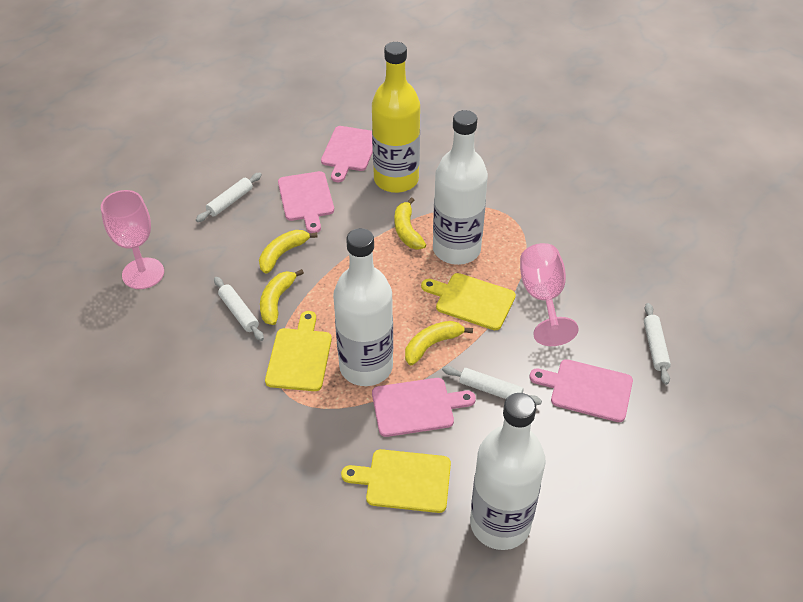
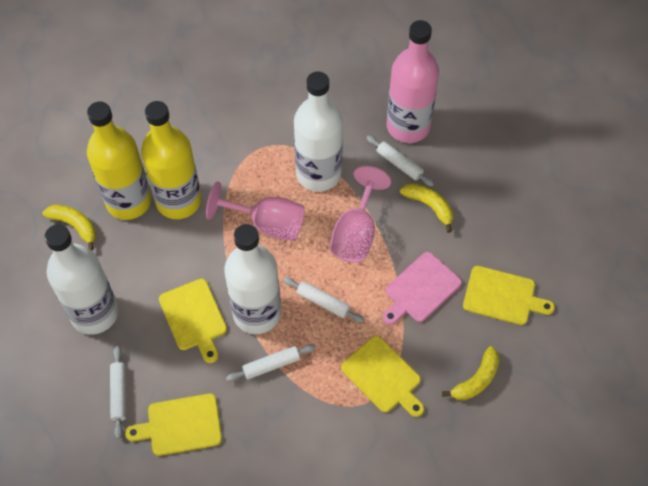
pink bottle: 0 -> 1
pink cutting board: 4 -> 1
yellow banana: 4 -> 3
yellow bottle: 1 -> 2
yellow cutting board: 3 -> 4

